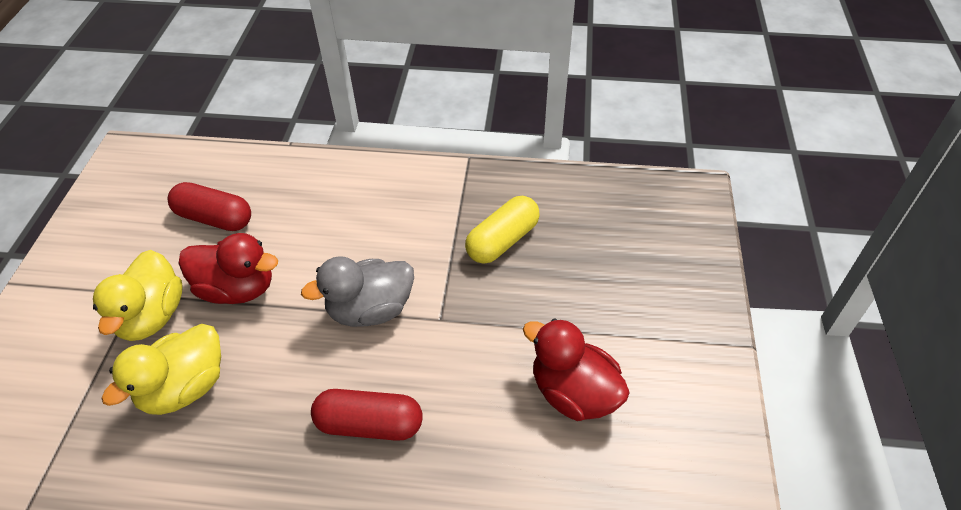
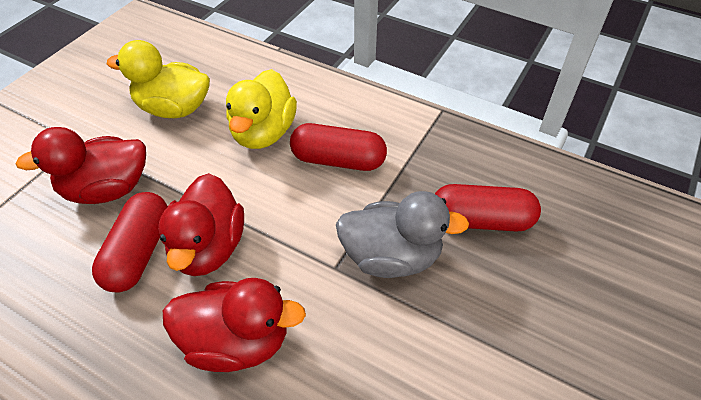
red capsule: 2 -> 3
red duck: 2 -> 3
yellow capsule: 1 -> 0

